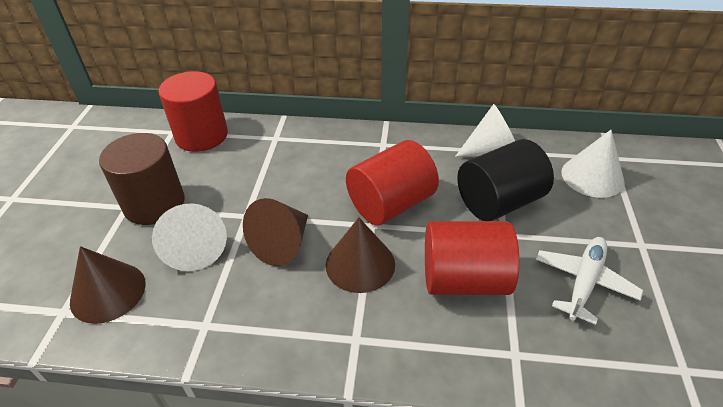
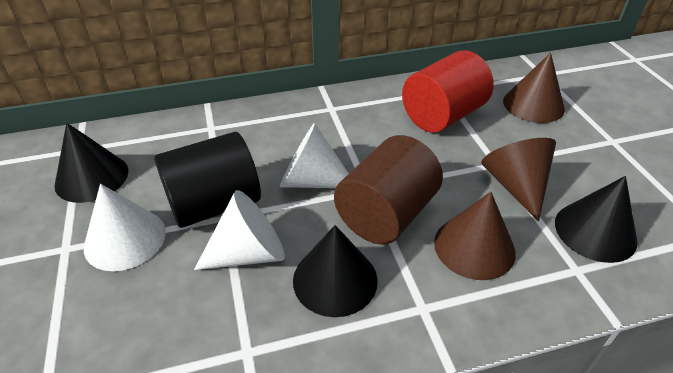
black cone: 0 -> 3
red cylinder: 3 -> 1
white plane: 1 -> 0

